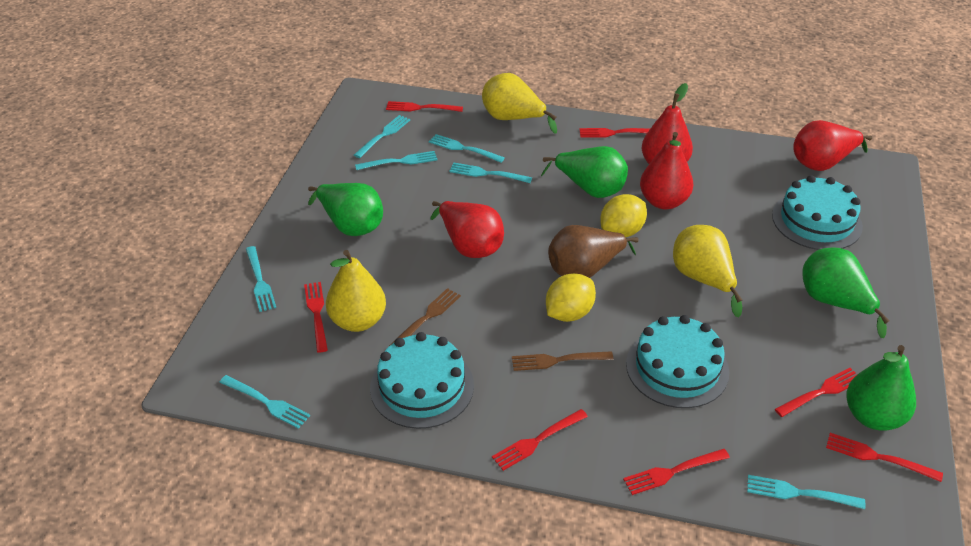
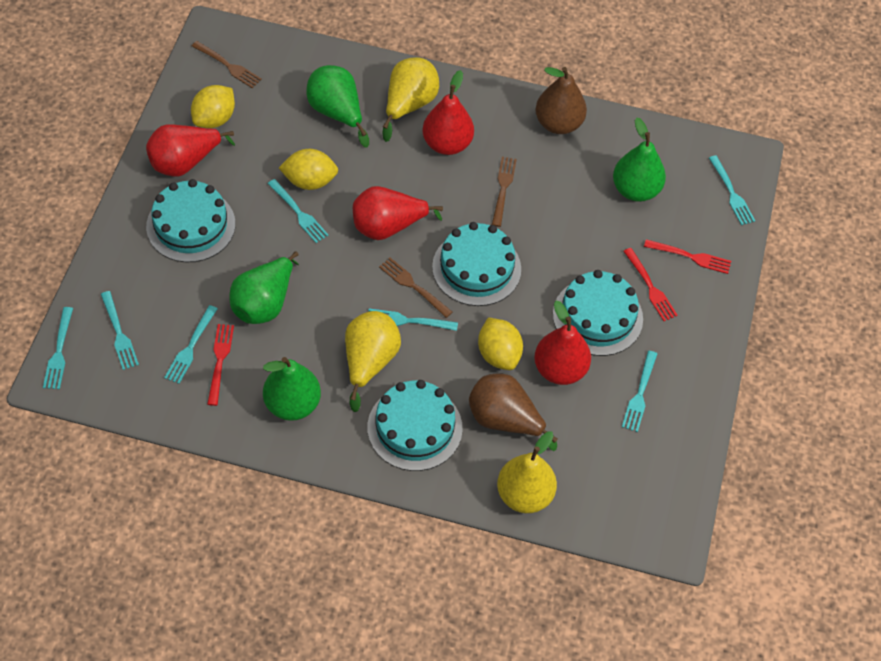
brown fork: 2 -> 3
brown pear: 1 -> 2
red fork: 7 -> 3
turquoise cake: 3 -> 4
yellow lemon: 2 -> 3

